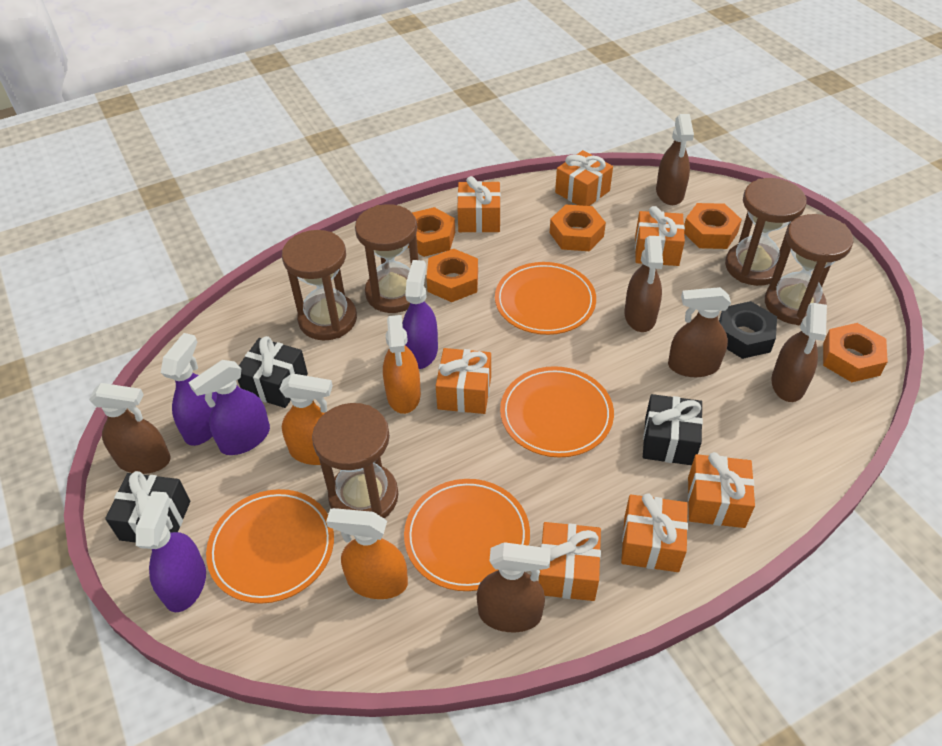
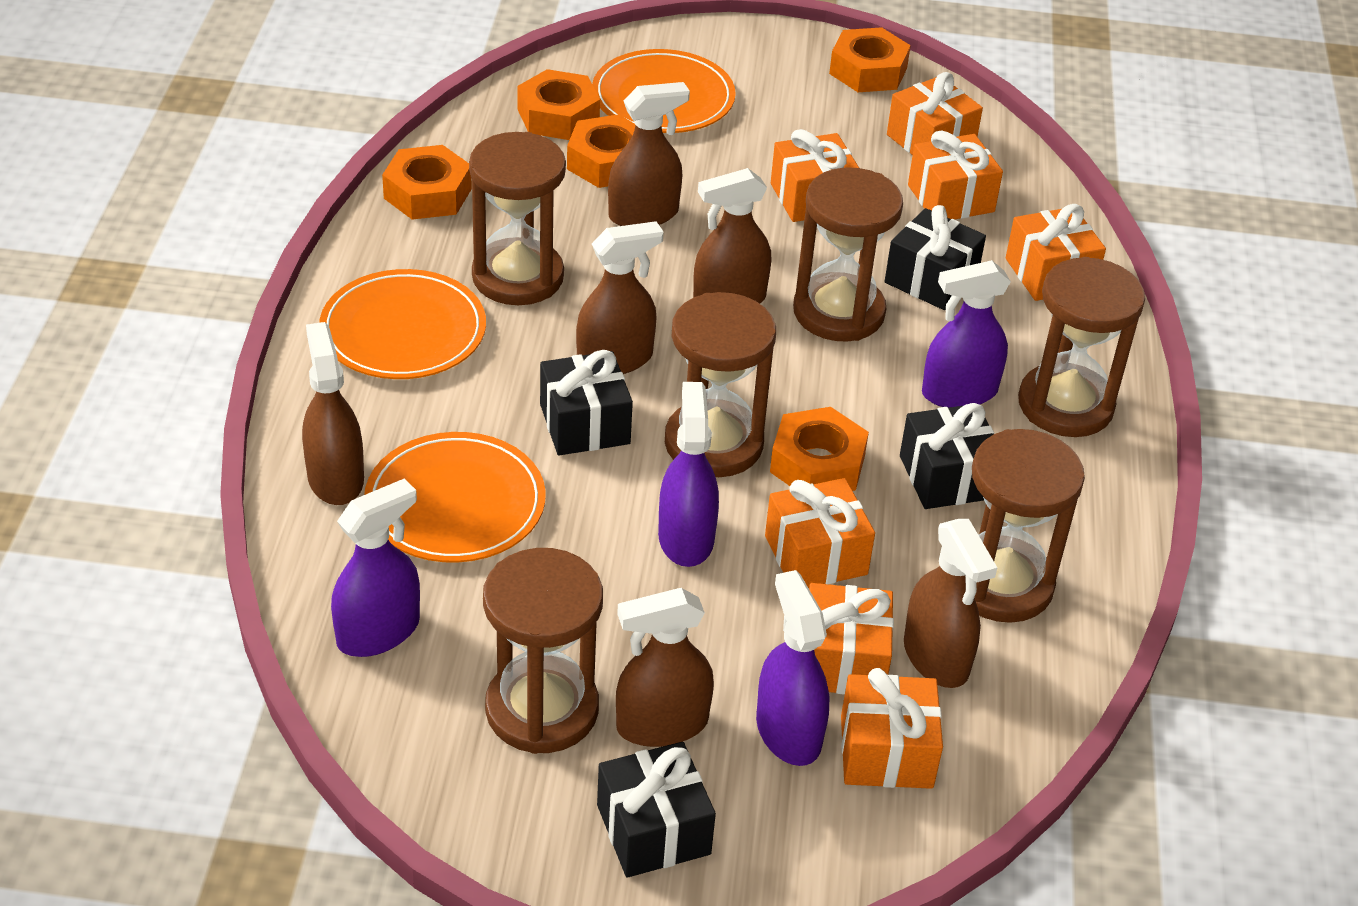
black gift: 3 -> 4
black nut: 1 -> 0
brown hourglass: 5 -> 6
orange plate: 4 -> 3
orange spray bottle: 3 -> 0

